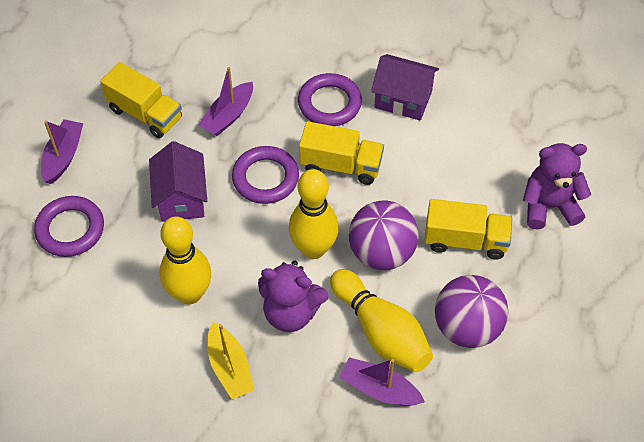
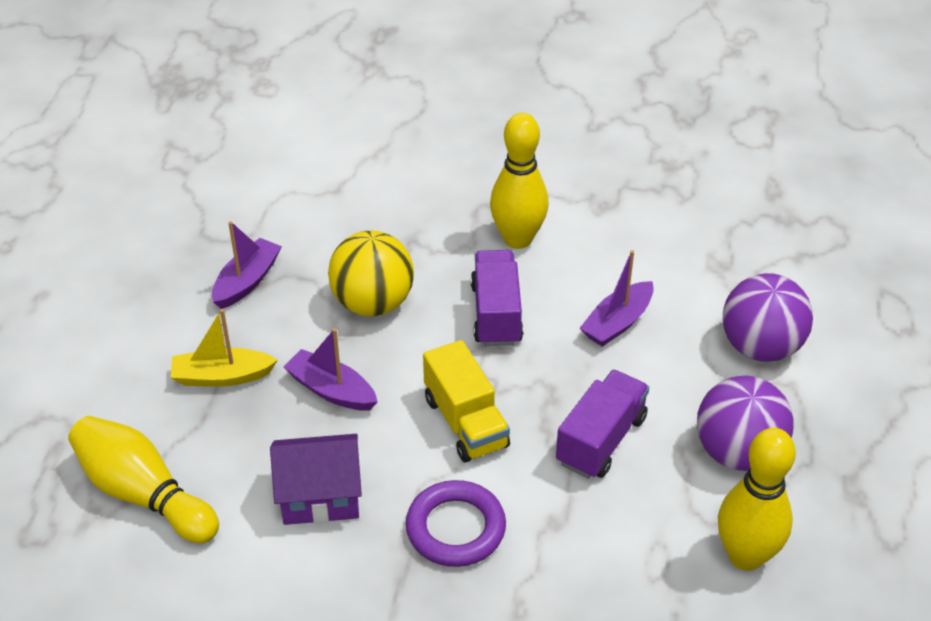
purple house: 2 -> 1
purple ring: 3 -> 1
purple teddy bear: 2 -> 0
purple truck: 0 -> 2
yellow ball: 0 -> 1
yellow truck: 3 -> 1

